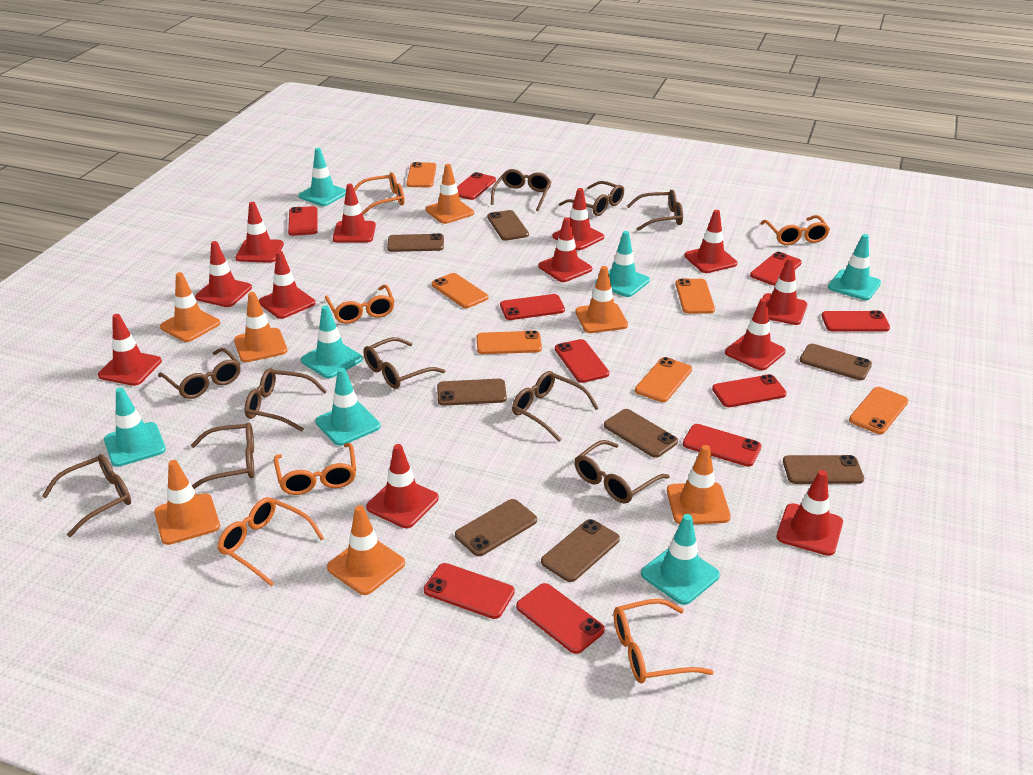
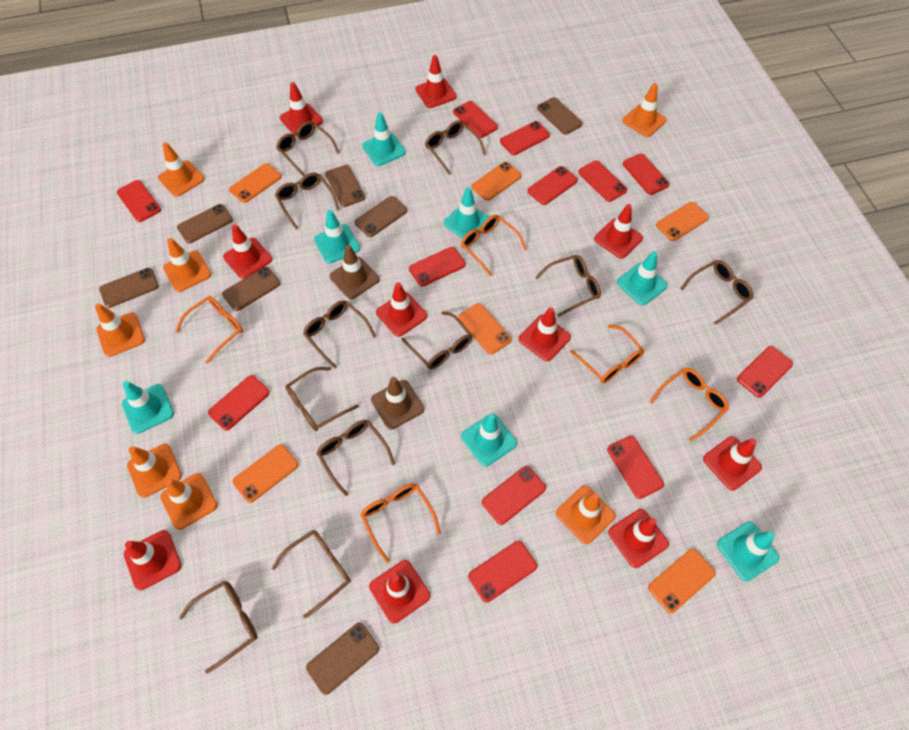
brown glasses: 10 -> 11
brown phone: 8 -> 7
brown traffic cone: 0 -> 2
orange glasses: 6 -> 5
red phone: 10 -> 12
red traffic cone: 12 -> 10

